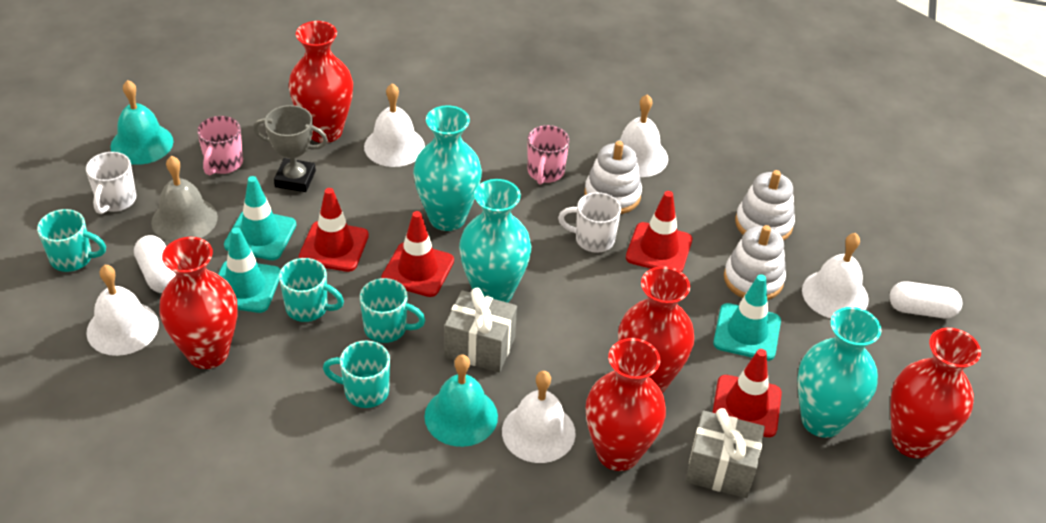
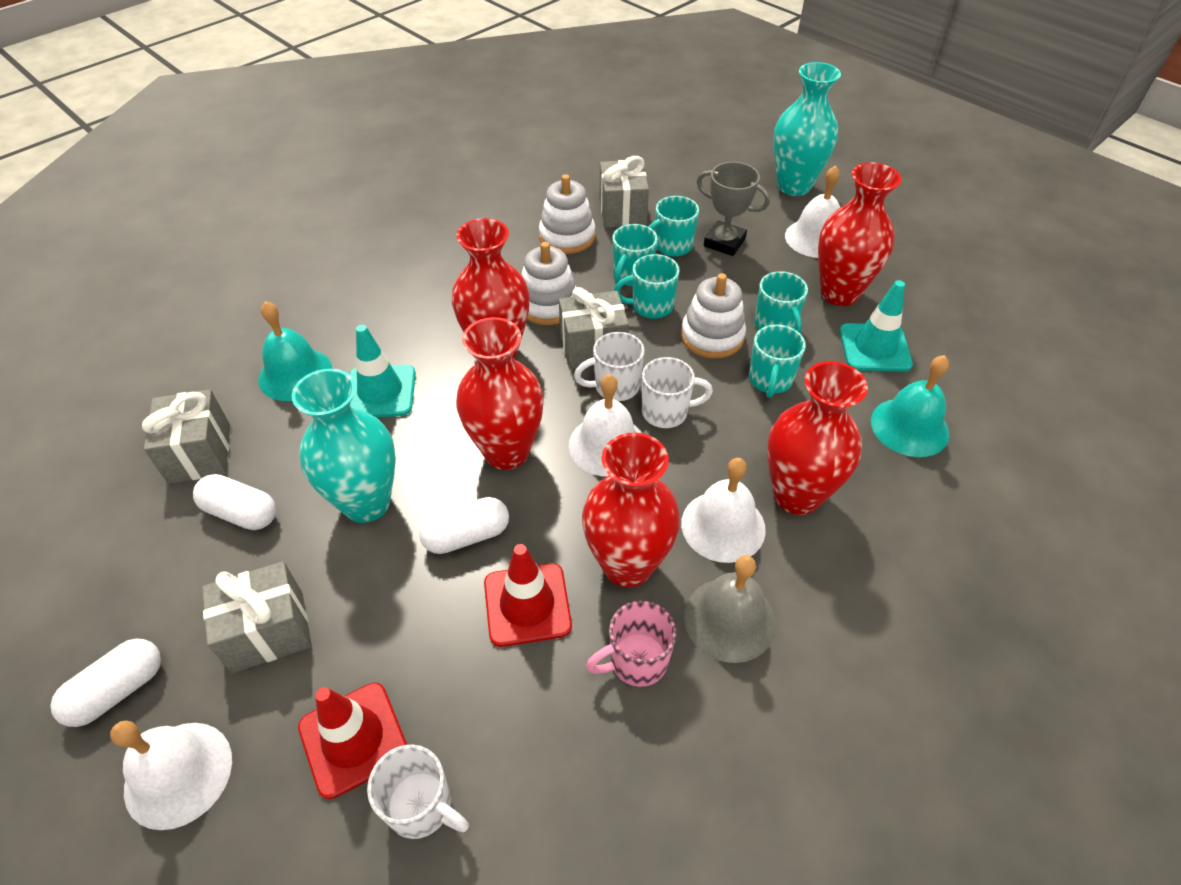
grey gift: 2 -> 4
pink mug: 2 -> 1
red traffic cone: 4 -> 2
turquoise mug: 4 -> 5
turquoise traffic cone: 3 -> 2
turquoise vase: 3 -> 2
white bell: 5 -> 4
white capsule: 2 -> 3
white mug: 2 -> 3

